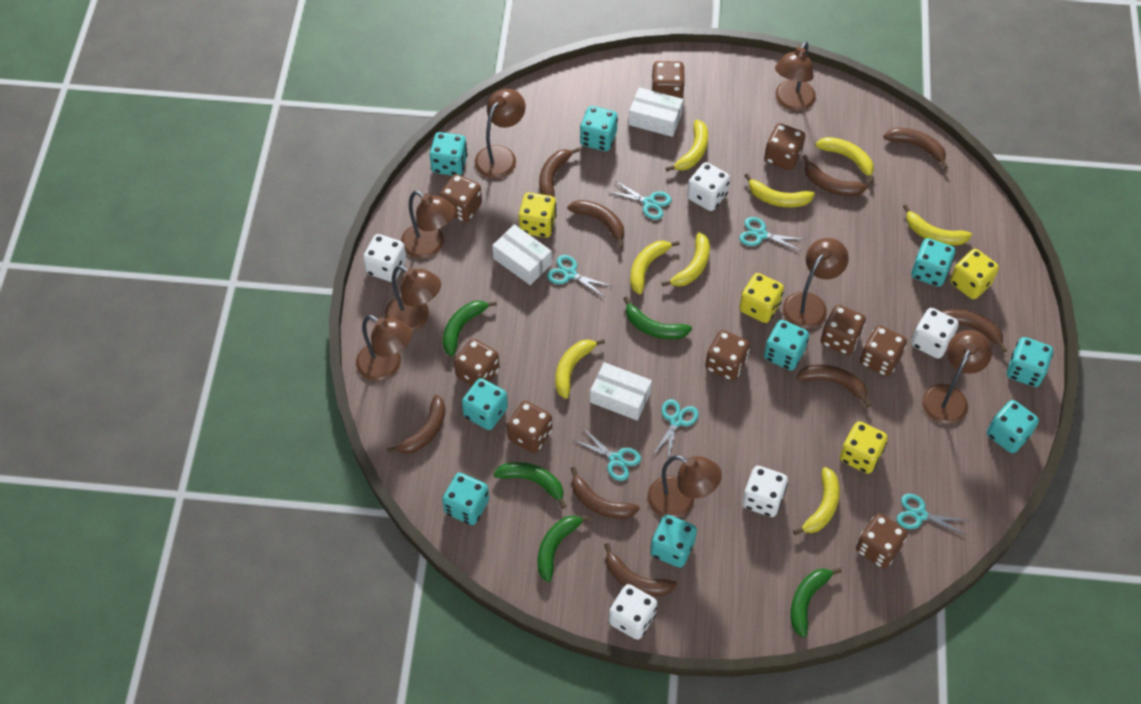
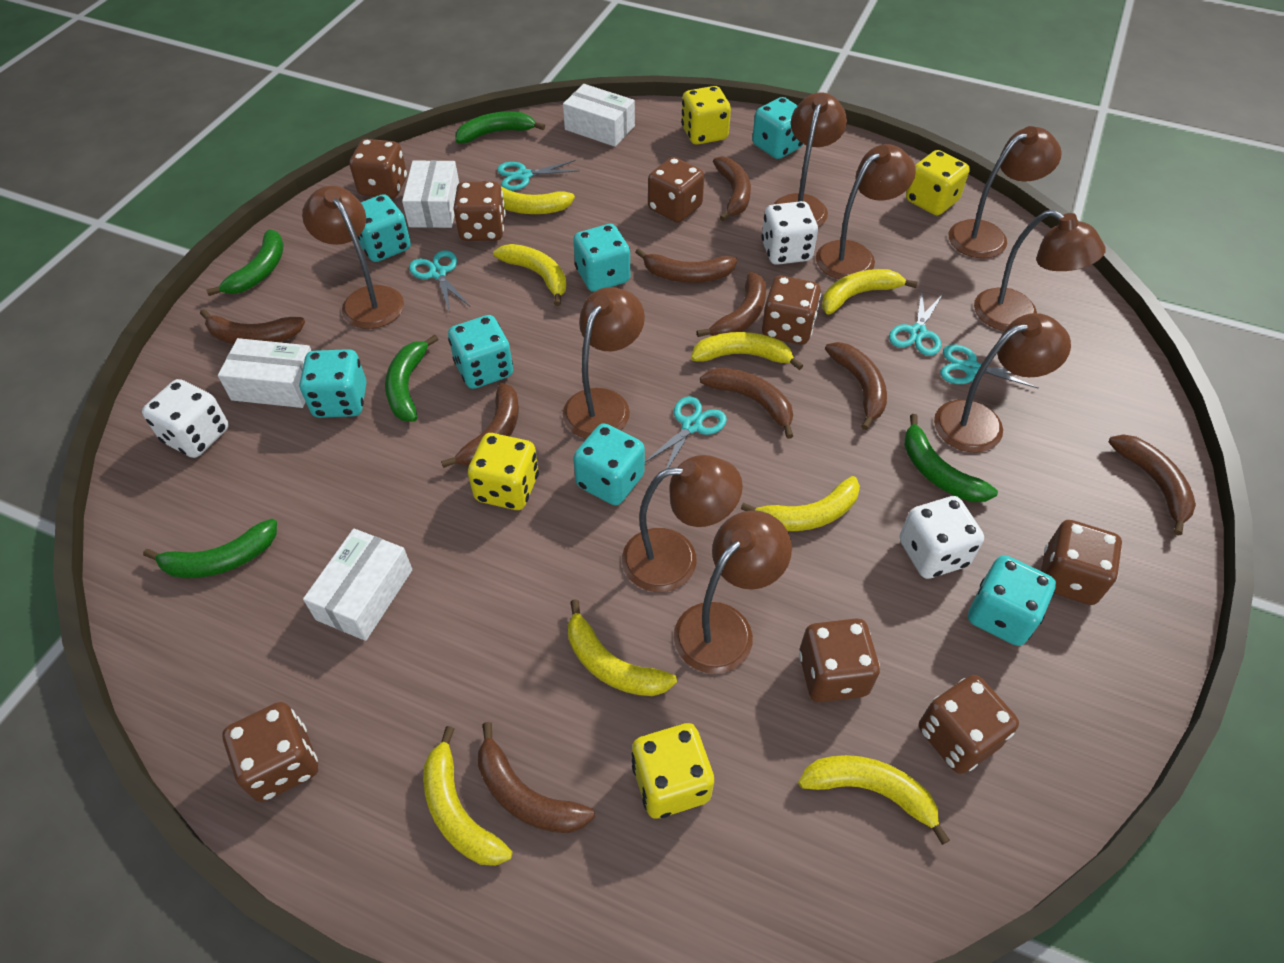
brown dice: 9 -> 8
brown lamp: 8 -> 9
turquoise dice: 9 -> 7
turquoise scissors: 6 -> 5
white box: 3 -> 4
white dice: 5 -> 3

